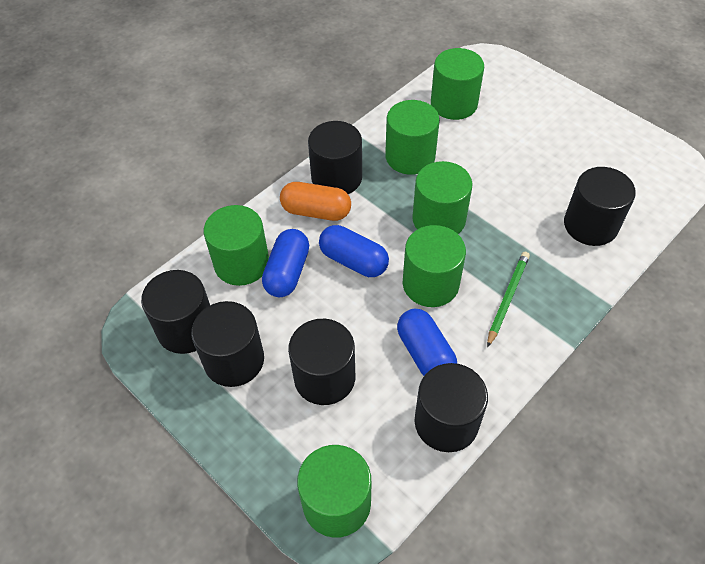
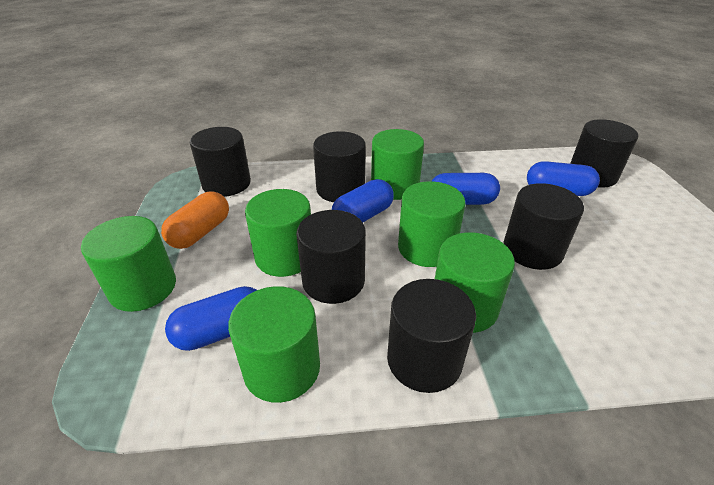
blue capsule: 3 -> 4
green pencil: 1 -> 0

